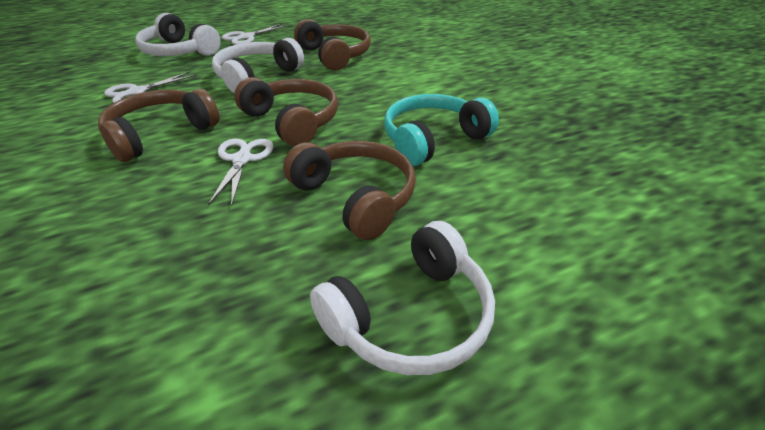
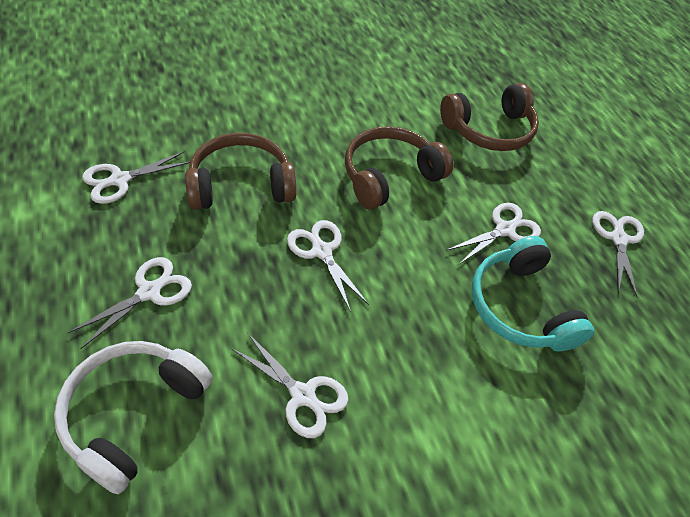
brown headphones: 4 -> 3
white headphones: 3 -> 1
white scissors: 3 -> 6

